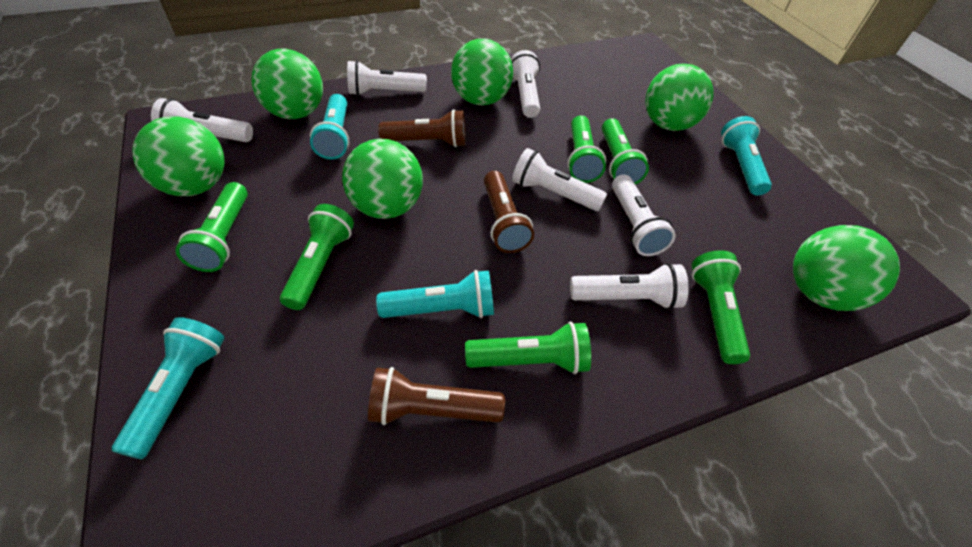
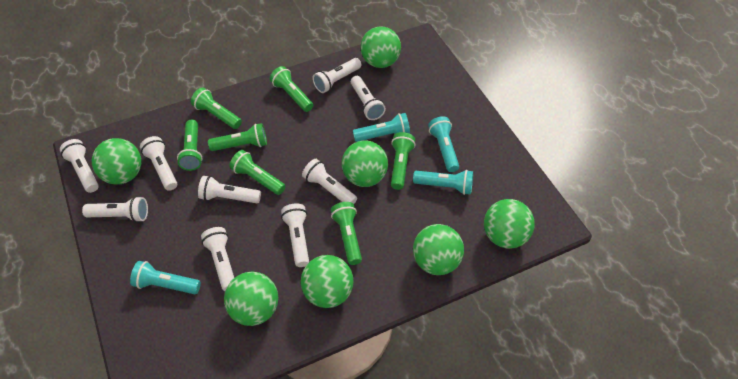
brown flashlight: 3 -> 0
green ball: 6 -> 7
green flashlight: 6 -> 7
white flashlight: 6 -> 9

